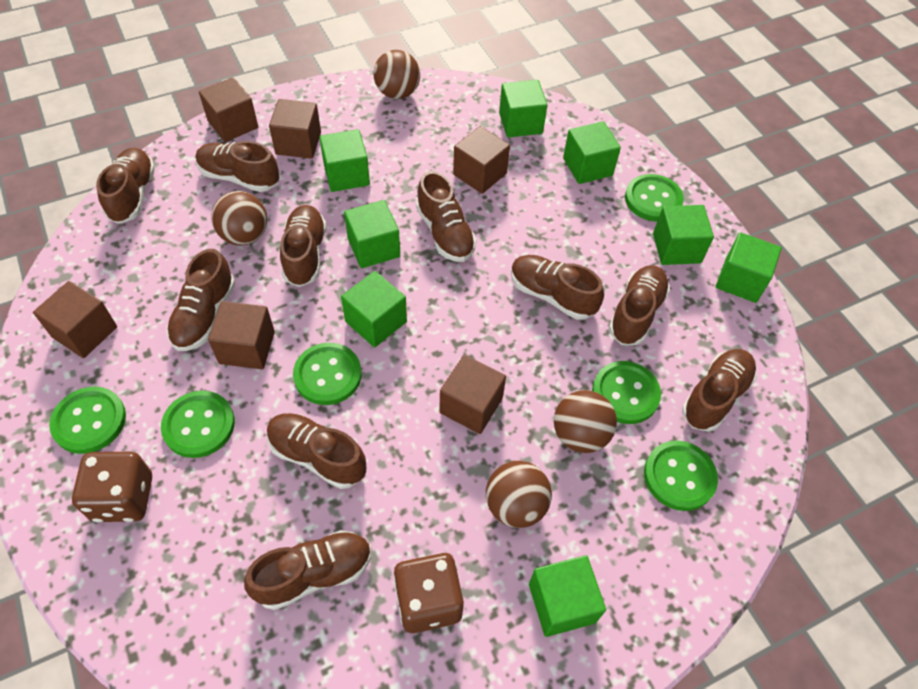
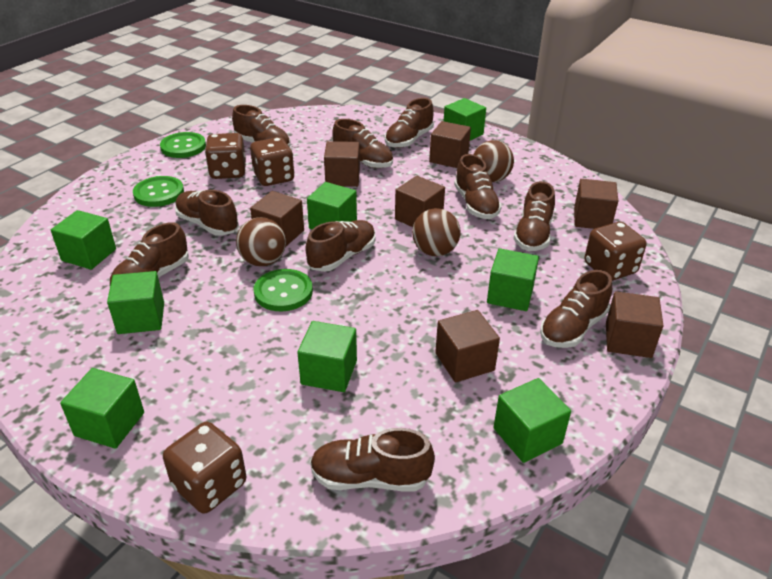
brown ball: 4 -> 3
brown cube: 6 -> 7
brown dice: 2 -> 4
green button: 6 -> 3

